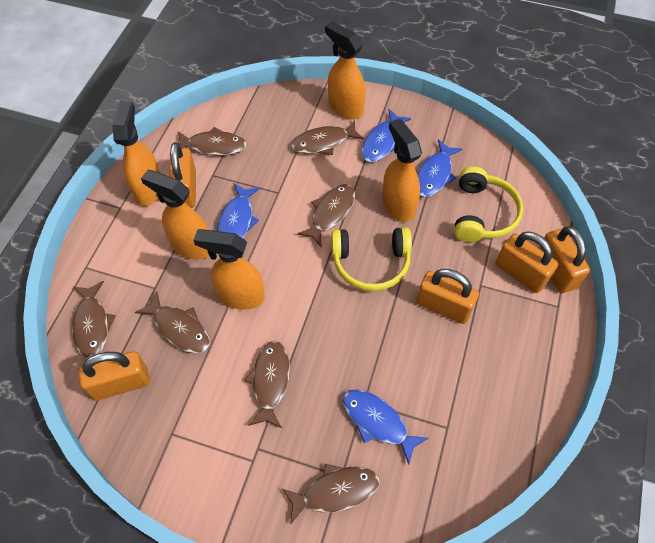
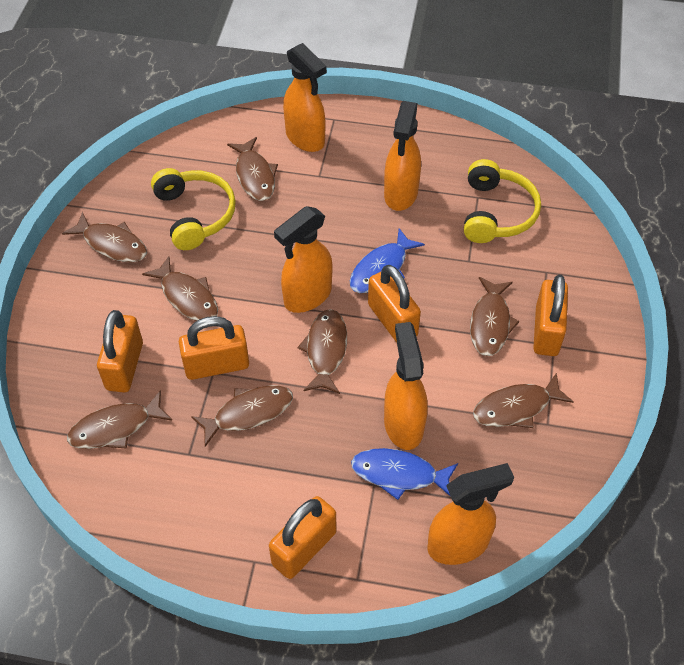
blue fish: 4 -> 2
brown fish: 7 -> 8

